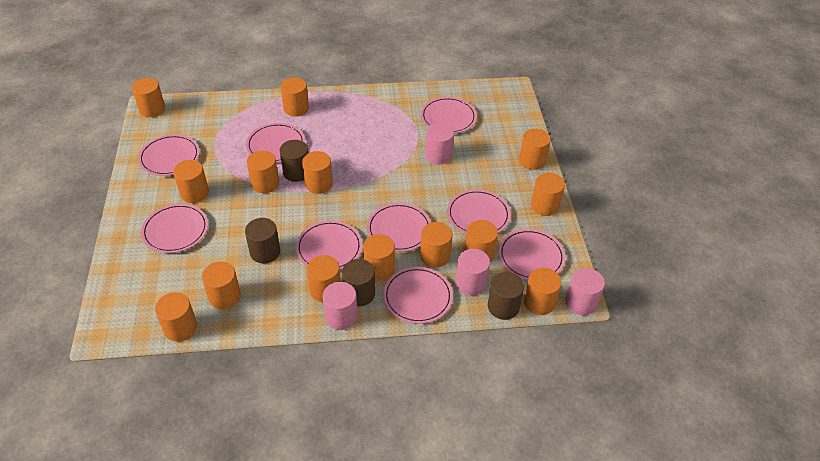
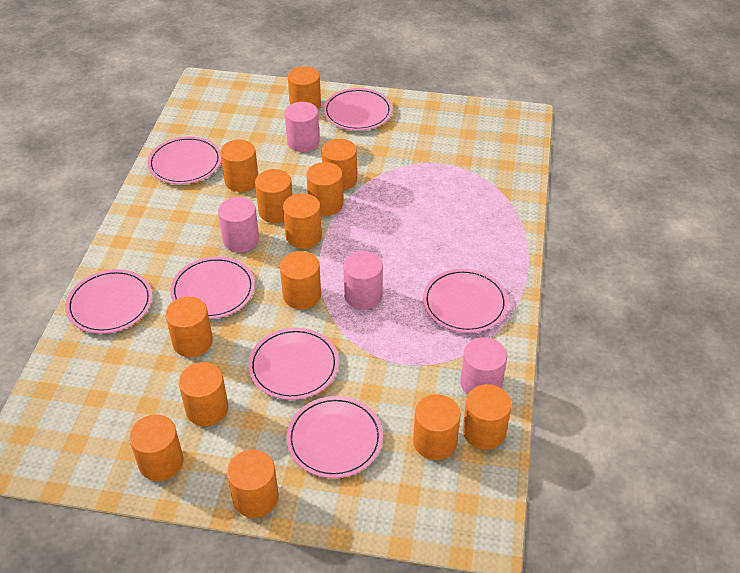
brown cylinder: 4 -> 0
orange cylinder: 14 -> 13
pink plate: 9 -> 7

